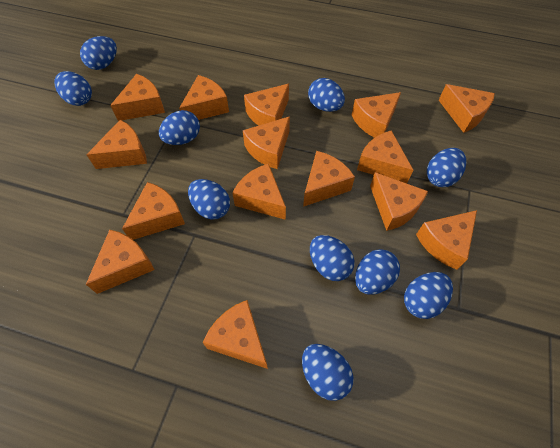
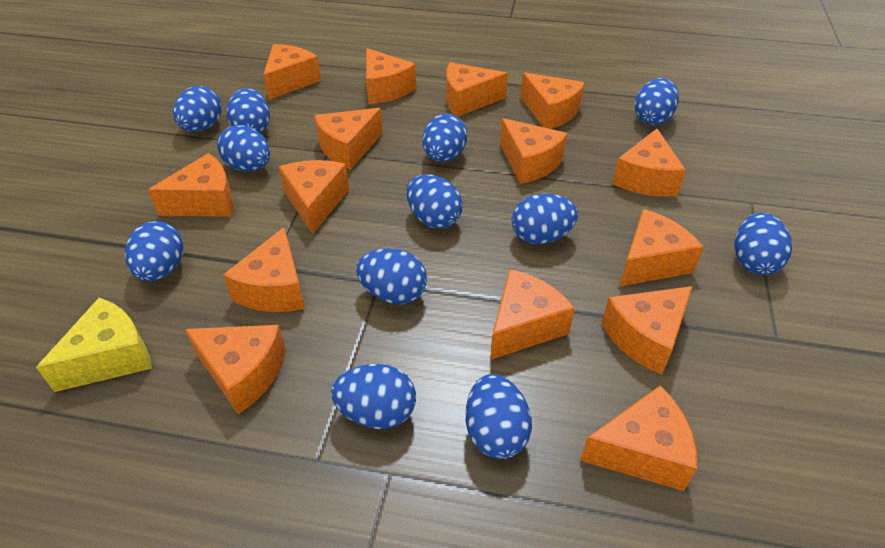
blue egg: 10 -> 12
yellow cheese: 0 -> 1

